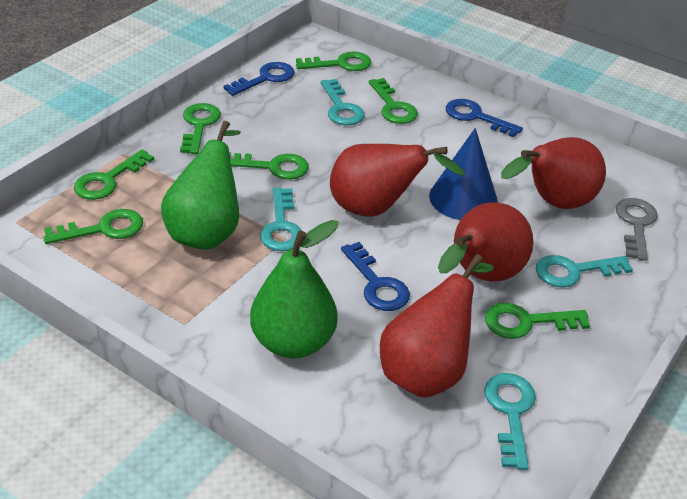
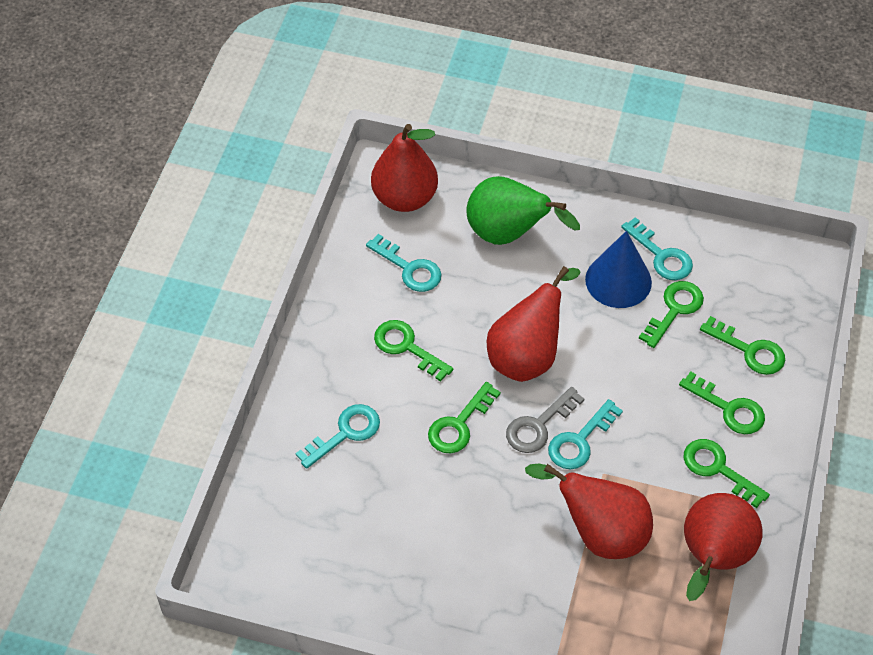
blue key: 3 -> 0
green key: 7 -> 6
green pear: 2 -> 1

